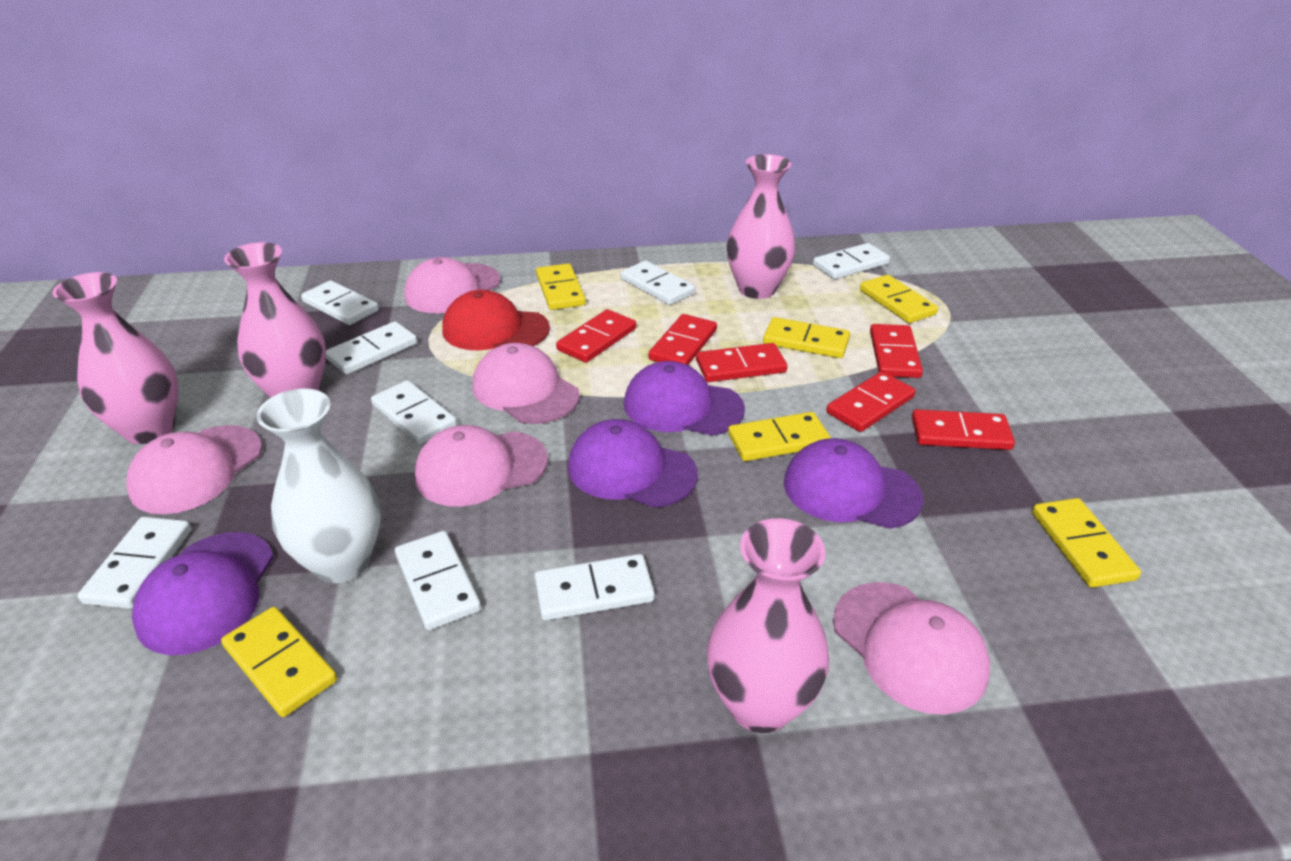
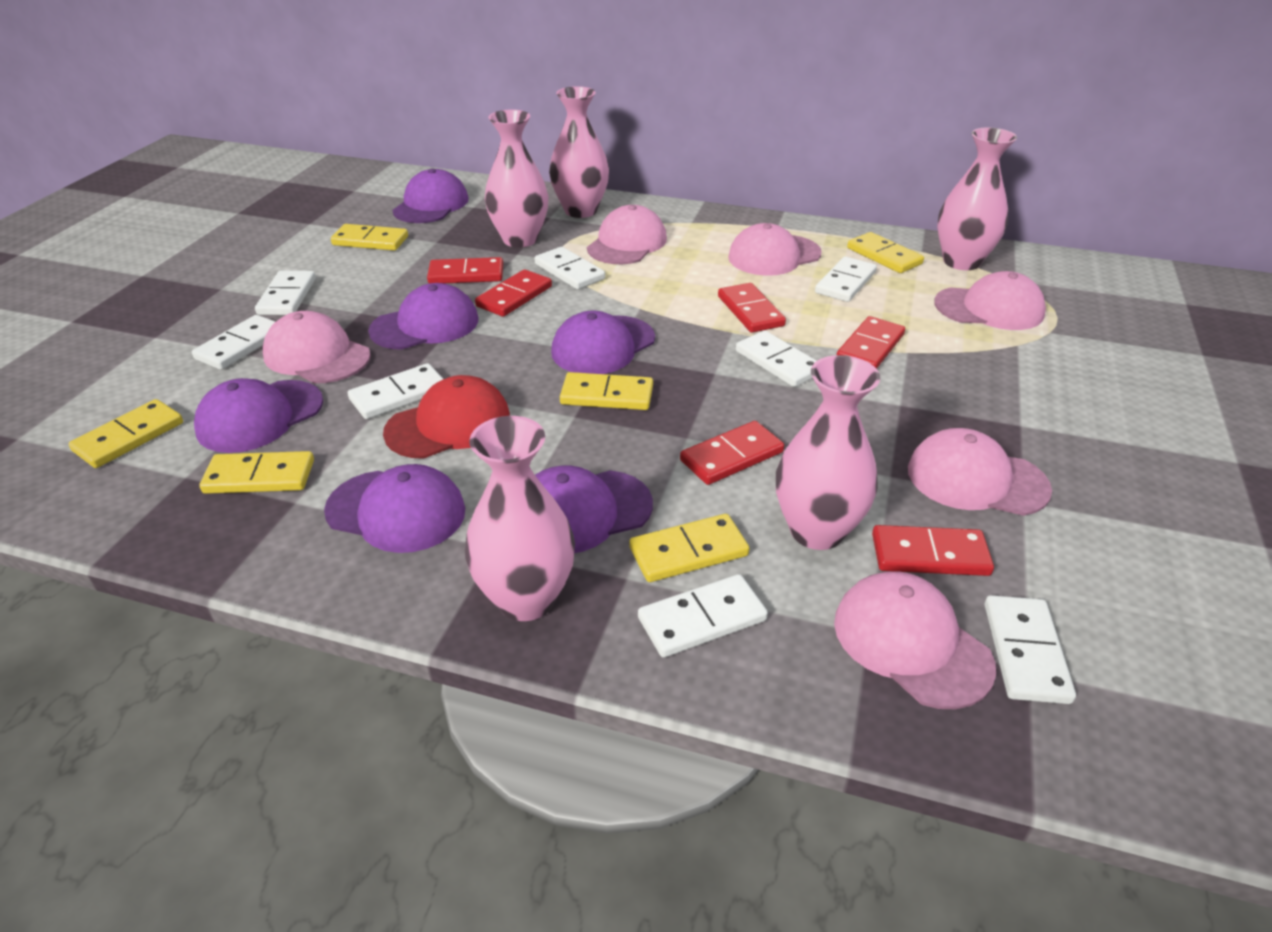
pink cap: 5 -> 6
pink vase: 4 -> 5
purple cap: 4 -> 6
white vase: 1 -> 0

